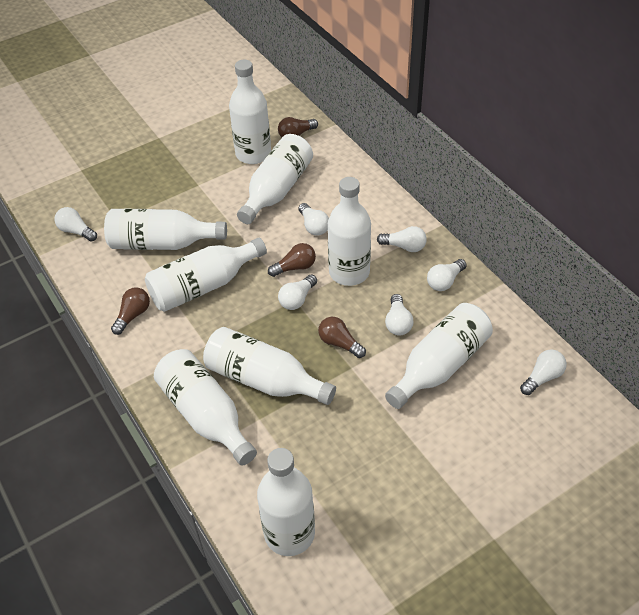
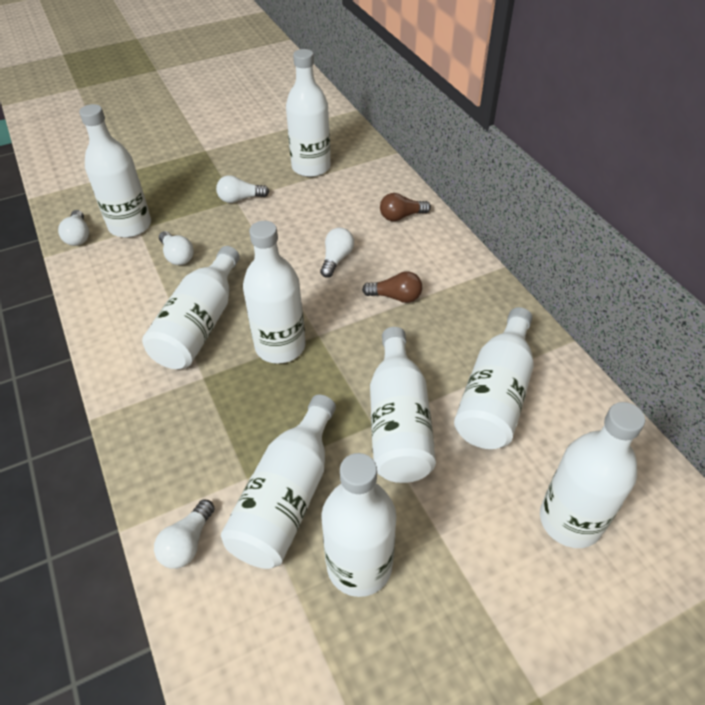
brown light bulb: 4 -> 2
white light bulb: 7 -> 5

